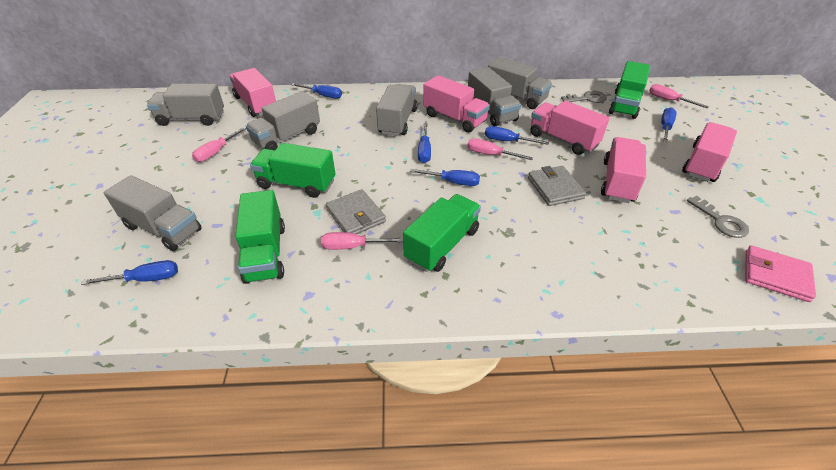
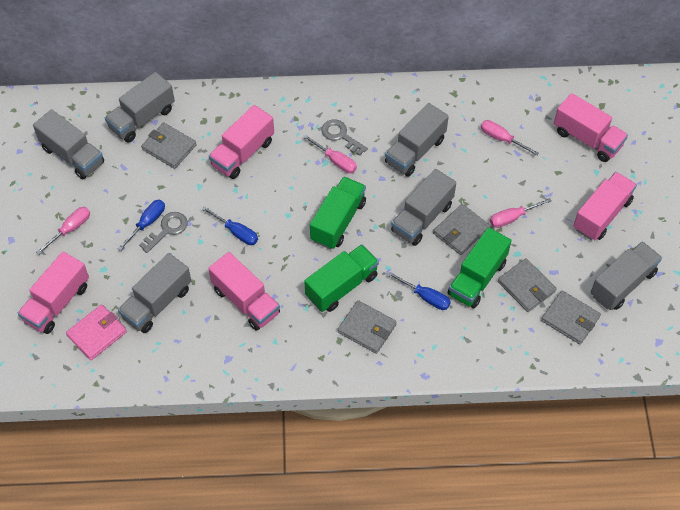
blue screwdriver: 6 -> 3
green truck: 4 -> 3
grey wallet: 2 -> 5

